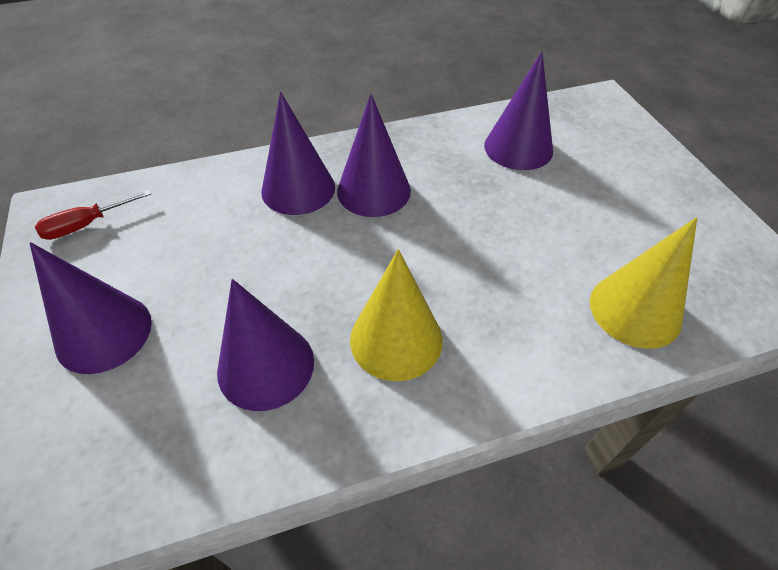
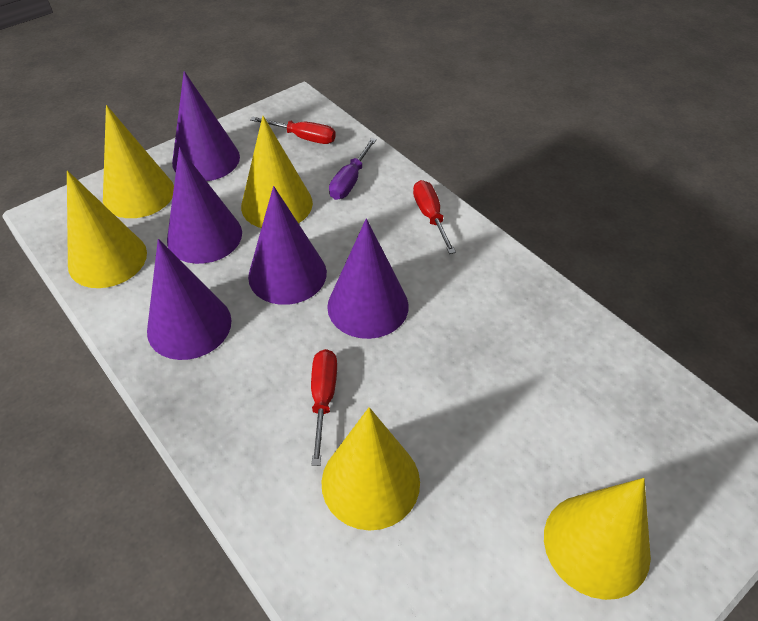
purple screwdriver: 0 -> 1
red screwdriver: 1 -> 3
yellow cone: 2 -> 5

